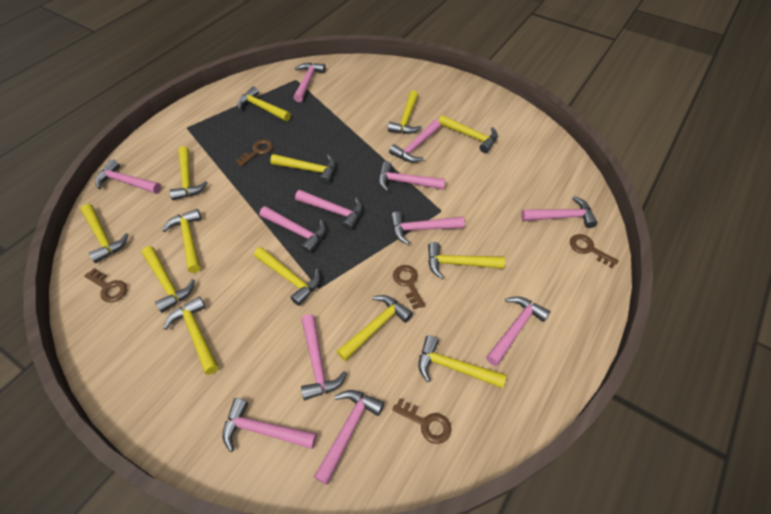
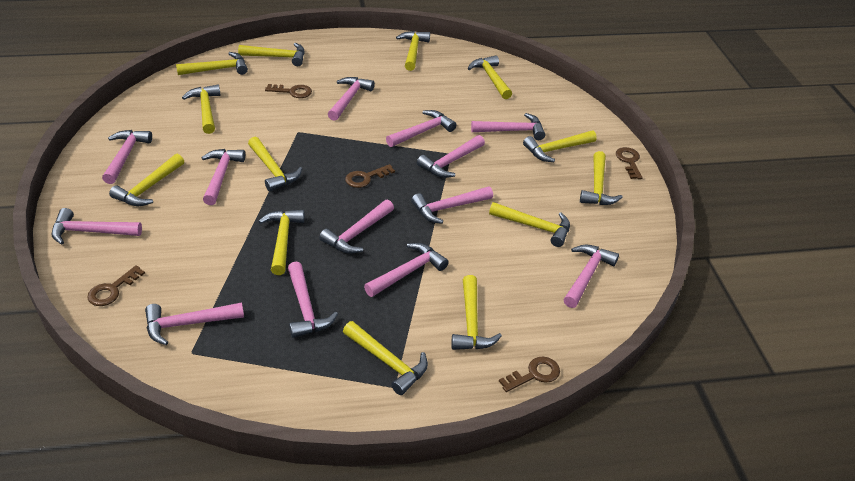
pink hammer: 12 -> 13

